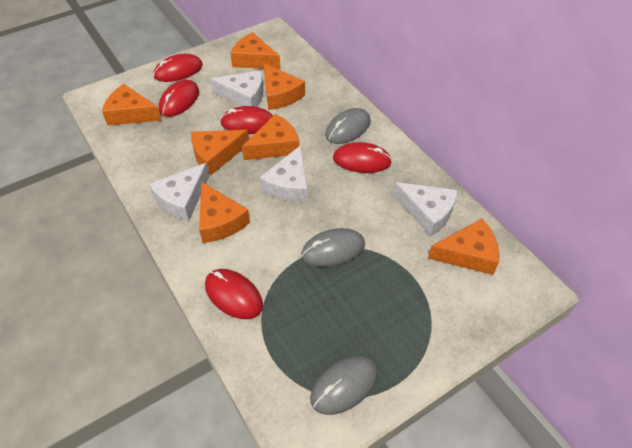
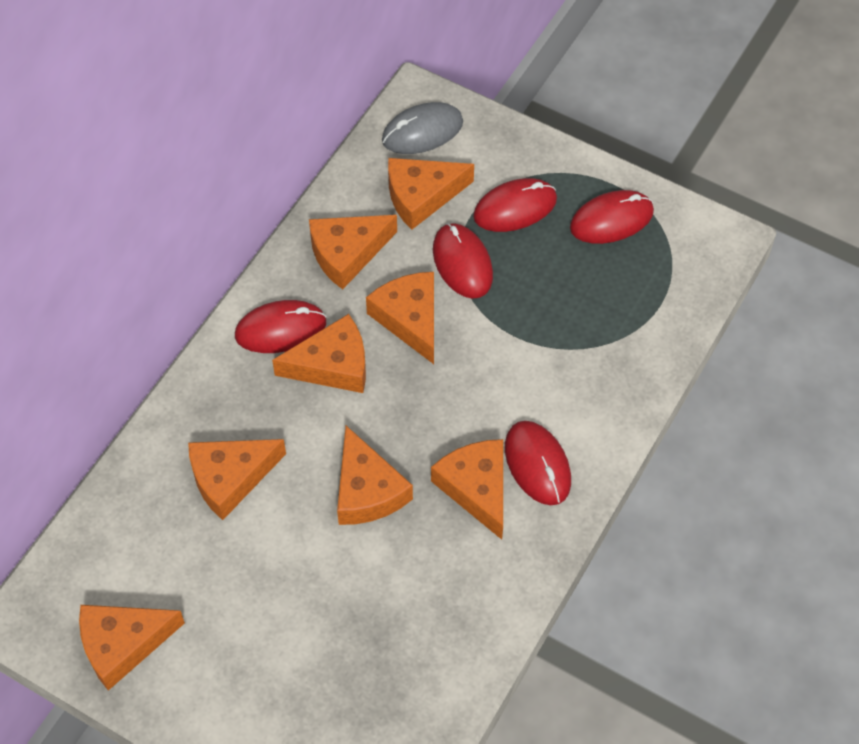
grey mouse: 3 -> 1
orange cheese: 7 -> 8
white cheese: 4 -> 0

